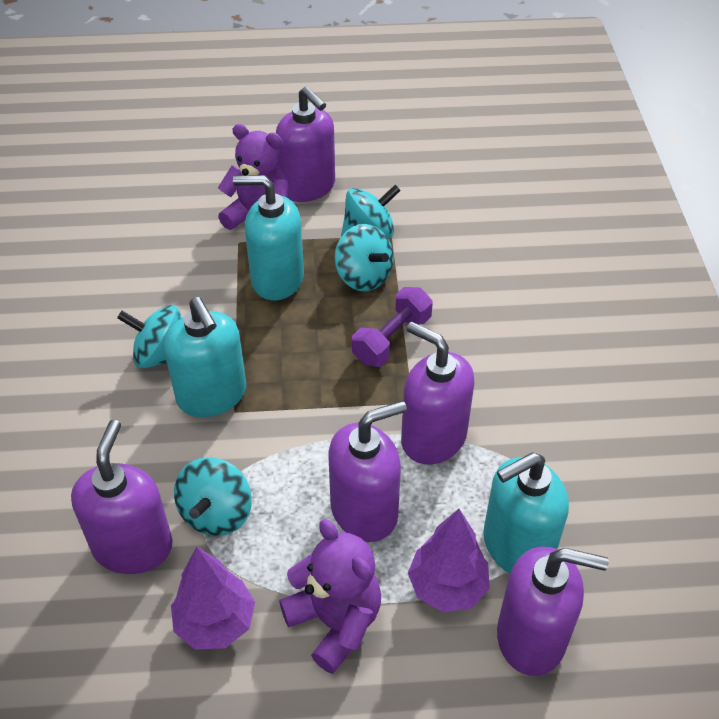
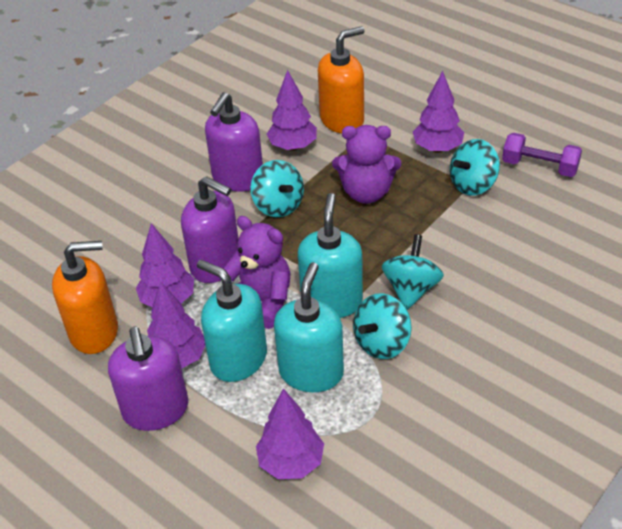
orange soap dispenser: 0 -> 2
purple soap dispenser: 5 -> 3
purple tree: 2 -> 5

